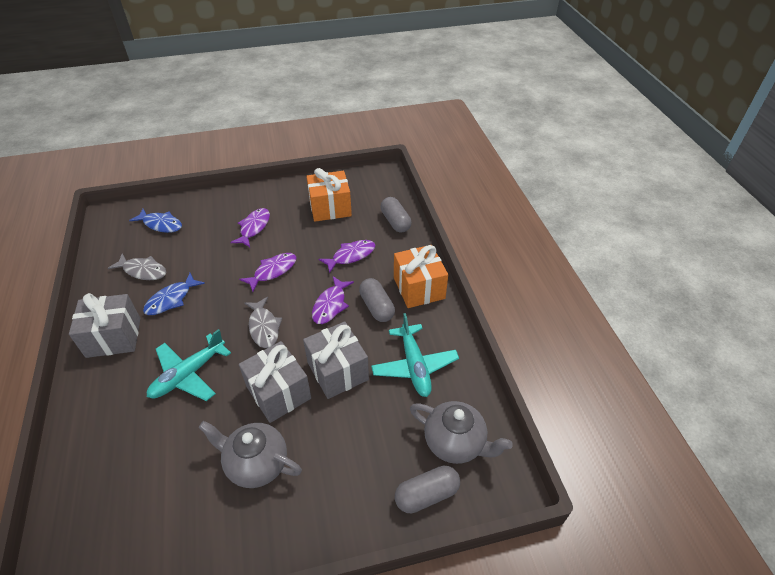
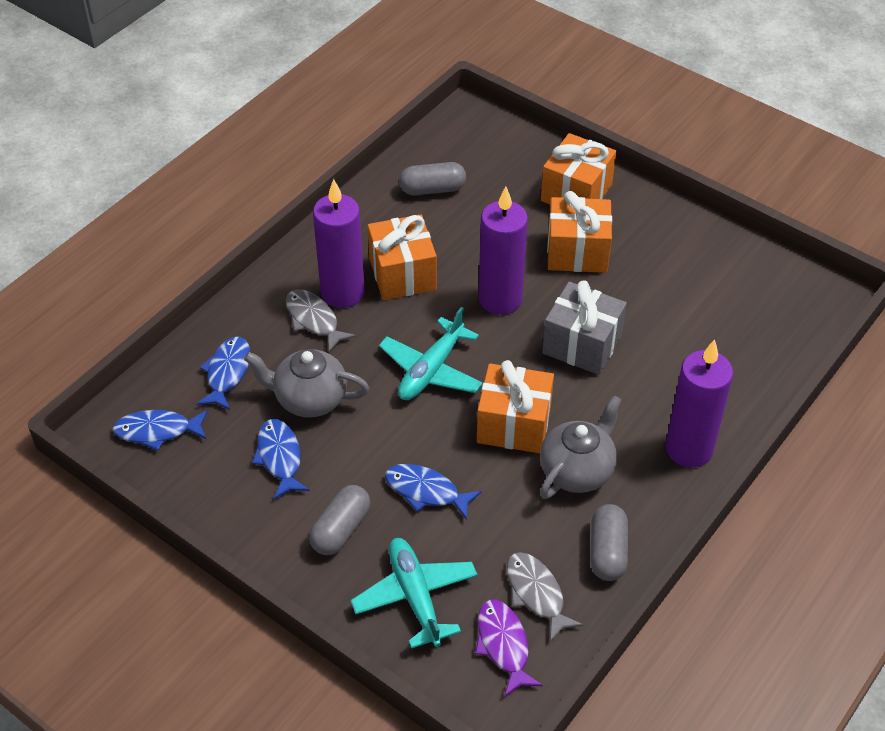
blue fish: 2 -> 4
grey gift: 3 -> 1
orange gift: 2 -> 4
purple candle: 0 -> 3
purple fish: 4 -> 1

